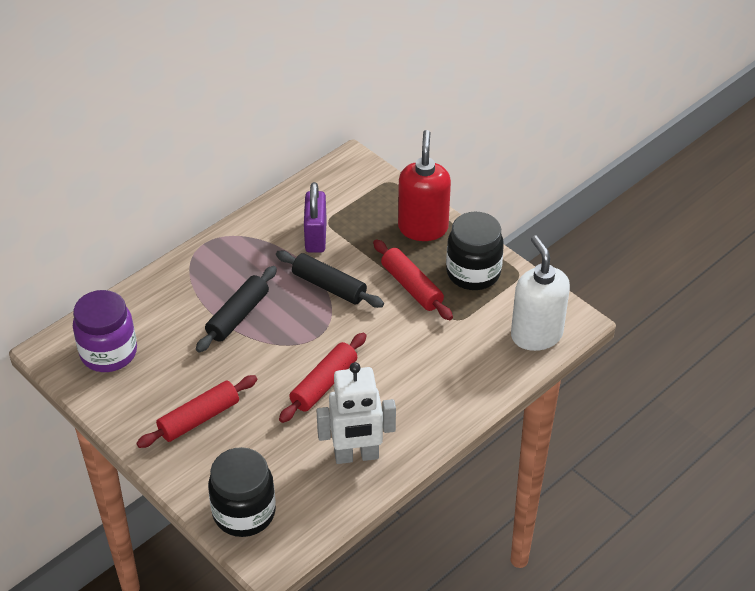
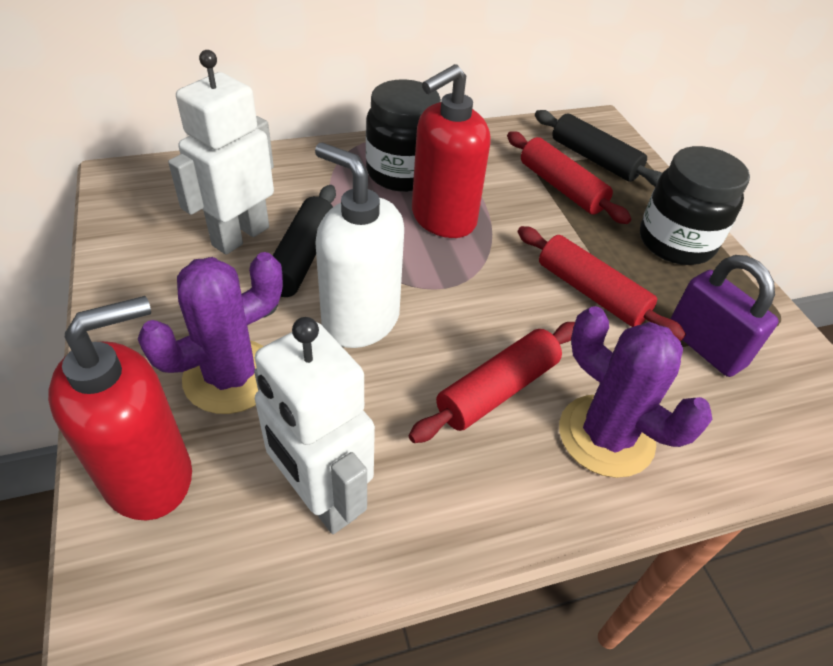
purple cactus: 0 -> 2
purple jar: 1 -> 0
red soap dispenser: 1 -> 2
white robot: 1 -> 2

